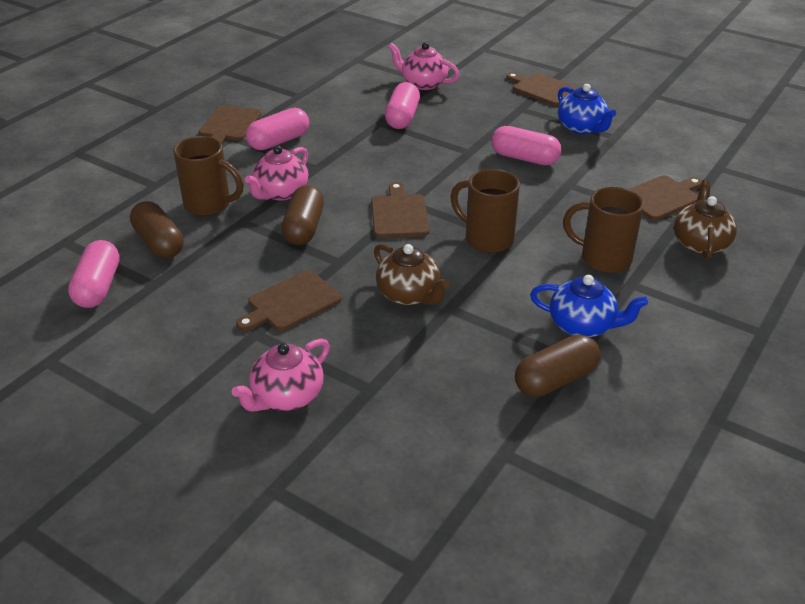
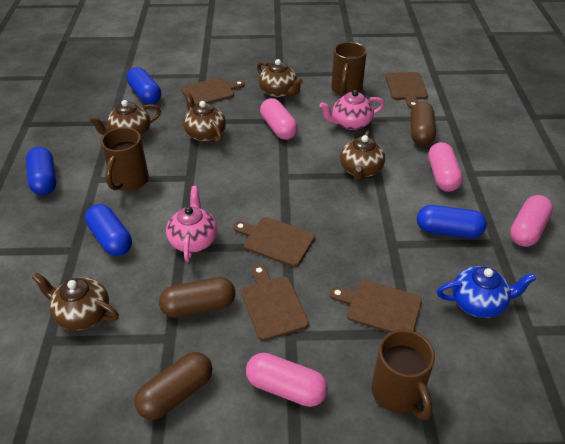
blue capsule: 0 -> 4
blue teapot: 2 -> 1
brown teapot: 2 -> 5
pink teapot: 3 -> 2

